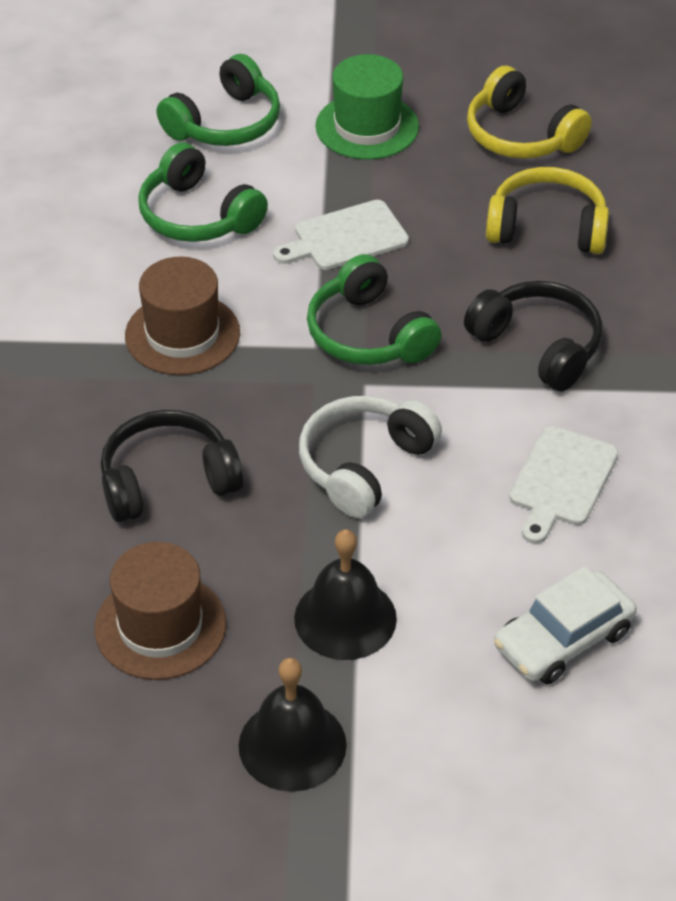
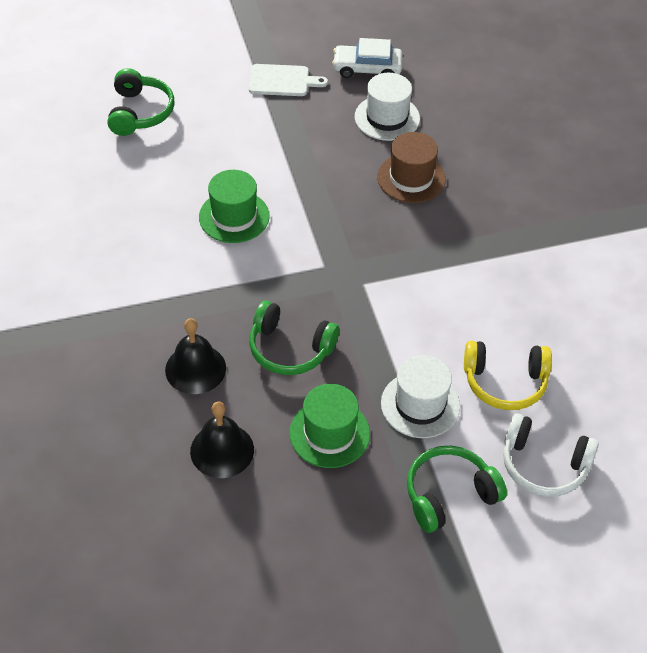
black headphones: 2 -> 0
brown hat: 2 -> 1
green hat: 1 -> 2
white cutting board: 2 -> 1
white hat: 0 -> 2
yellow headphones: 2 -> 1

